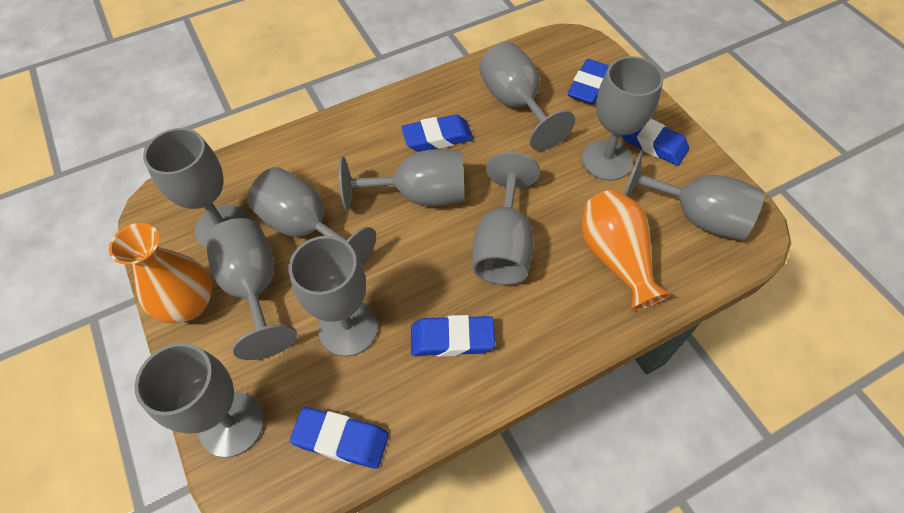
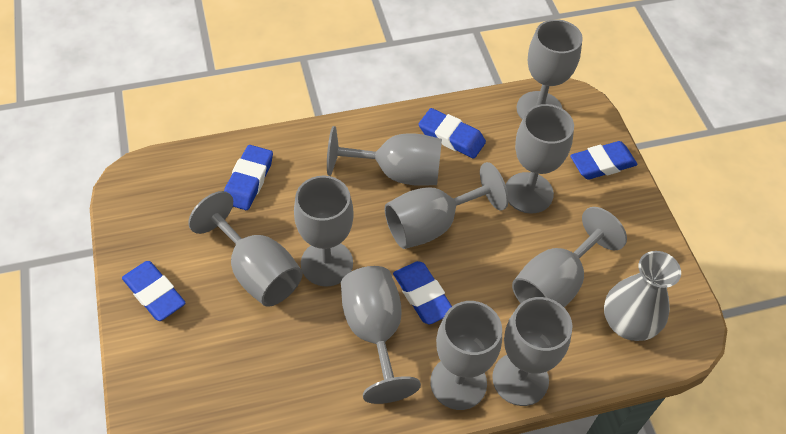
grey vase: 0 -> 1
orange vase: 2 -> 0

